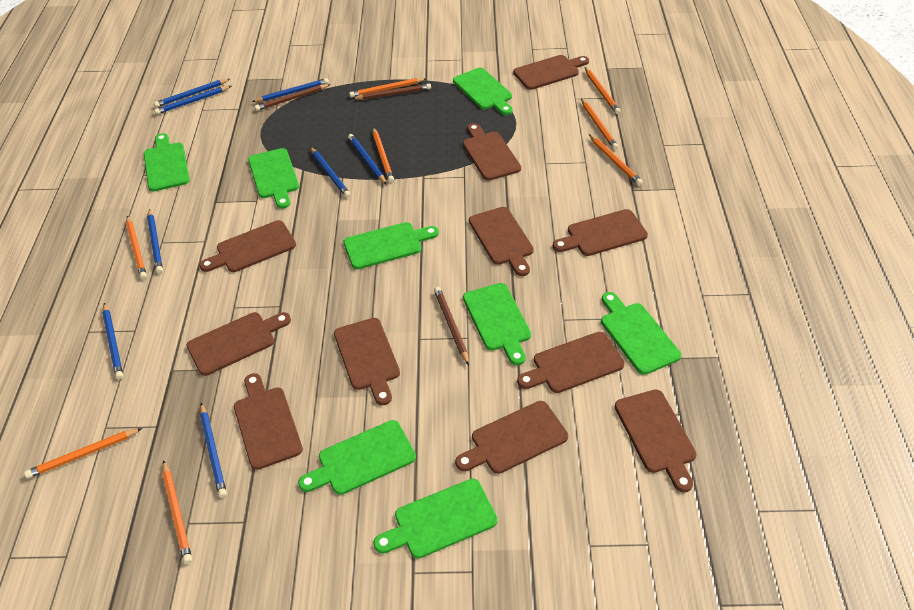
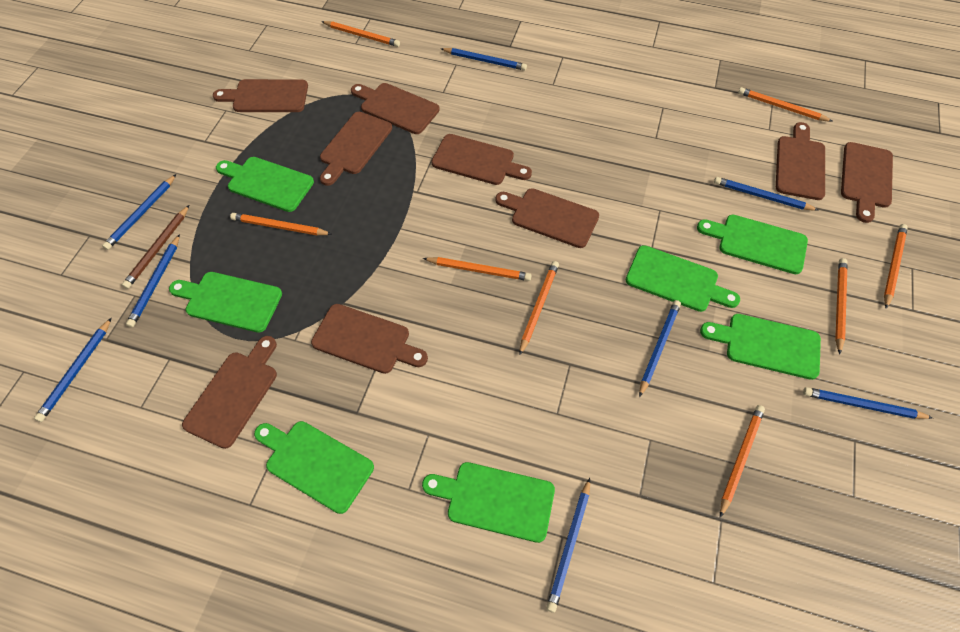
brown cutting board: 11 -> 9
brown pencil: 3 -> 1
green cutting board: 8 -> 7

